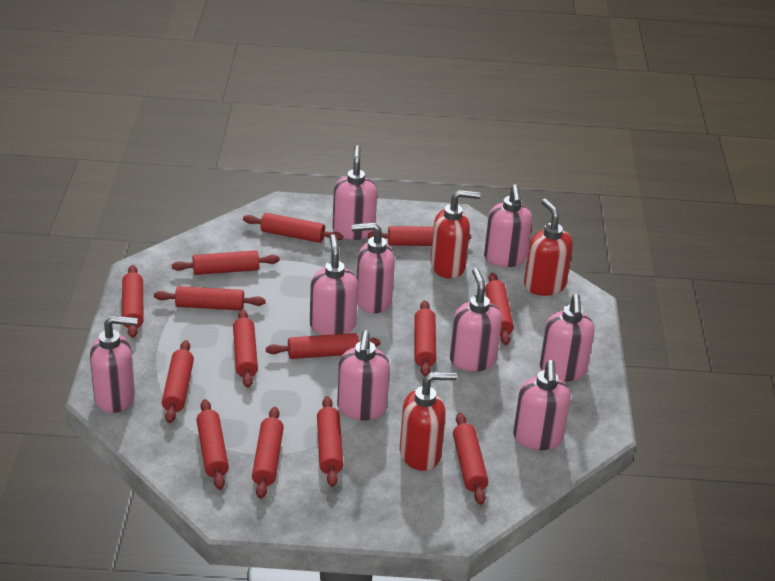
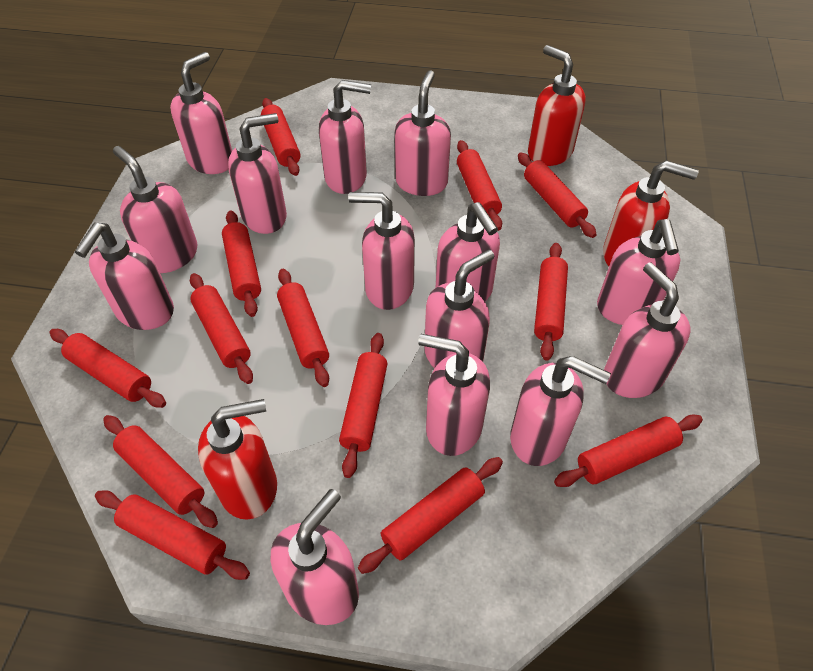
pink soap dispenser: 9 -> 14
red rolling pin: 14 -> 13

